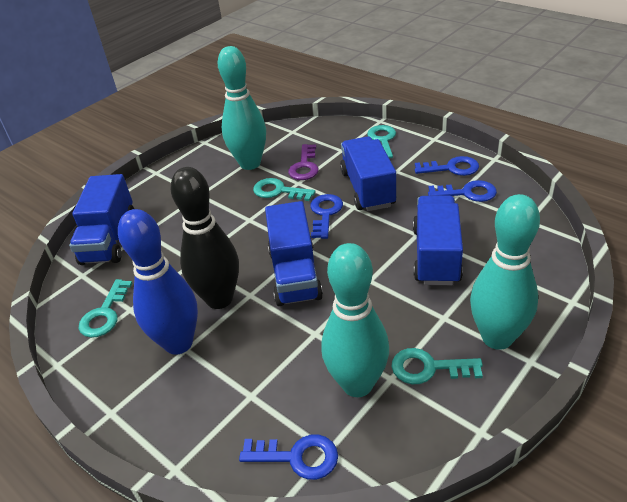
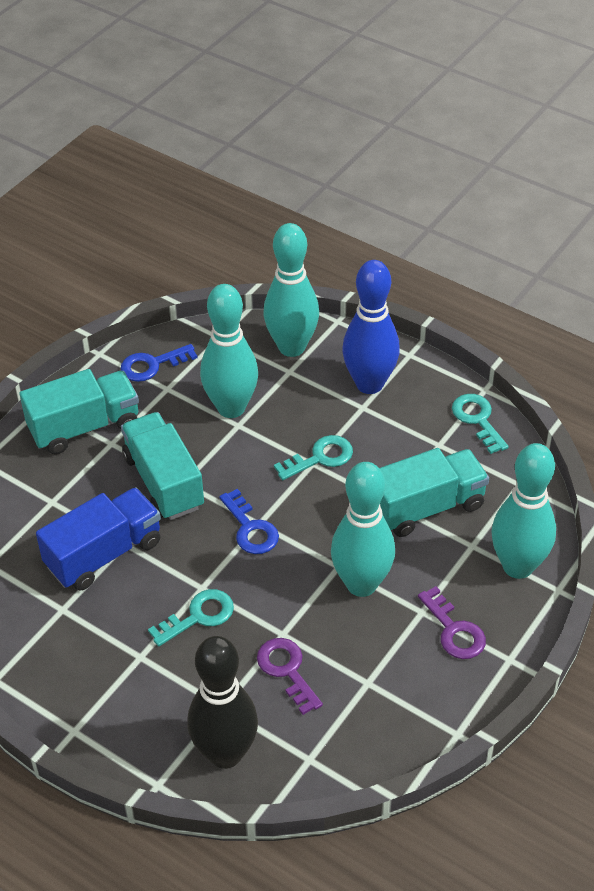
blue key: 4 -> 2
blue truck: 4 -> 1
purple key: 1 -> 2
turquoise bowling pin: 3 -> 4
turquoise key: 4 -> 3
turquoise truck: 0 -> 3

